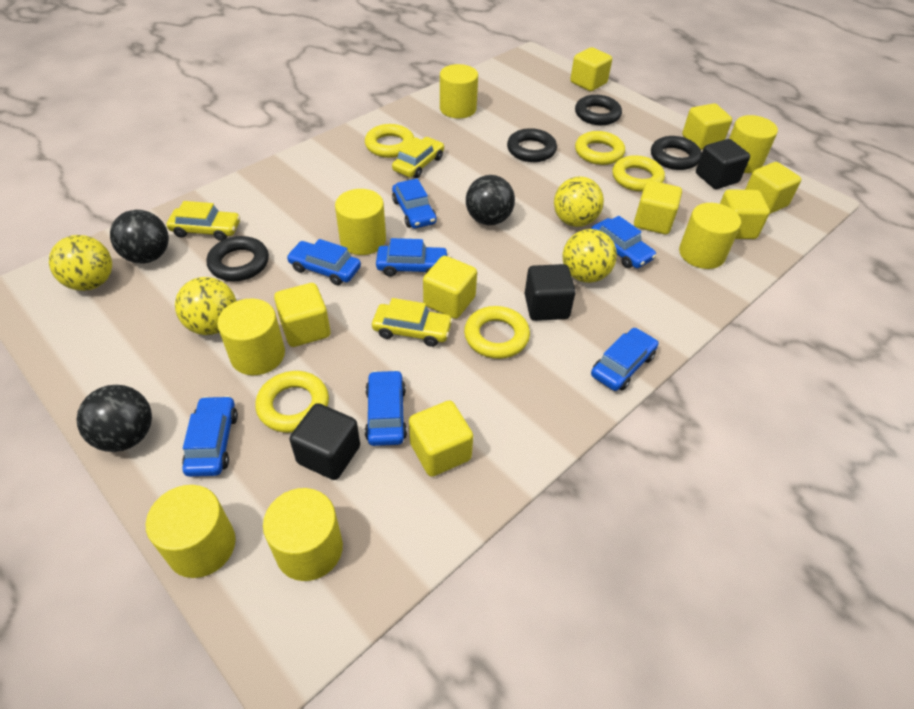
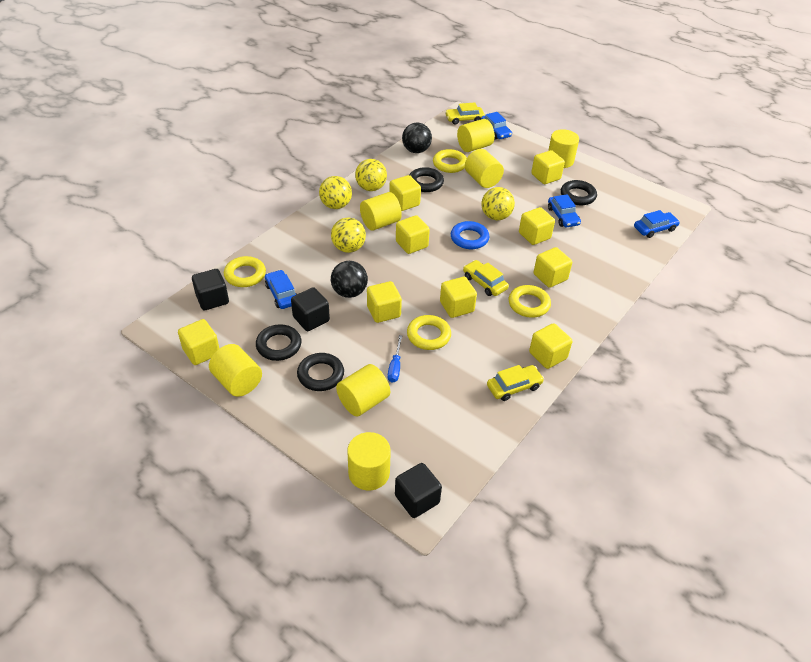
black ball: 3 -> 2
blue car: 7 -> 4
blue ring: 0 -> 1
blue screwdriver: 0 -> 1
yellow cube: 8 -> 9
yellow ring: 5 -> 4

